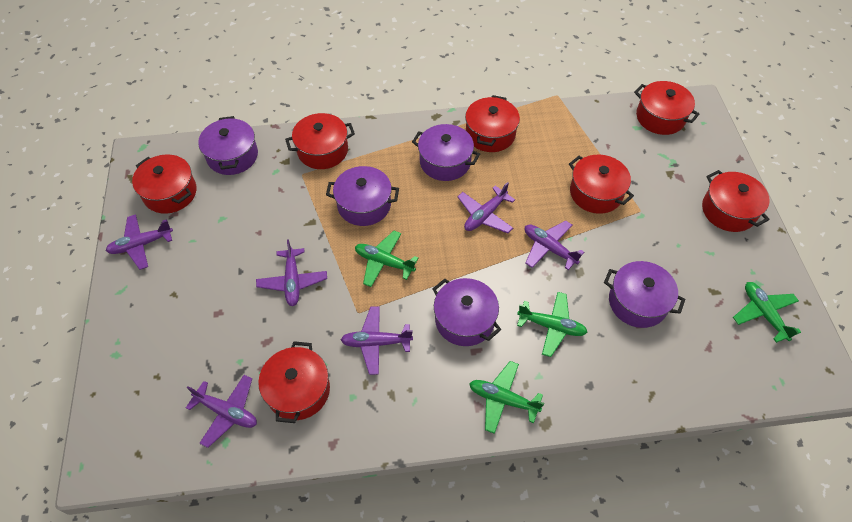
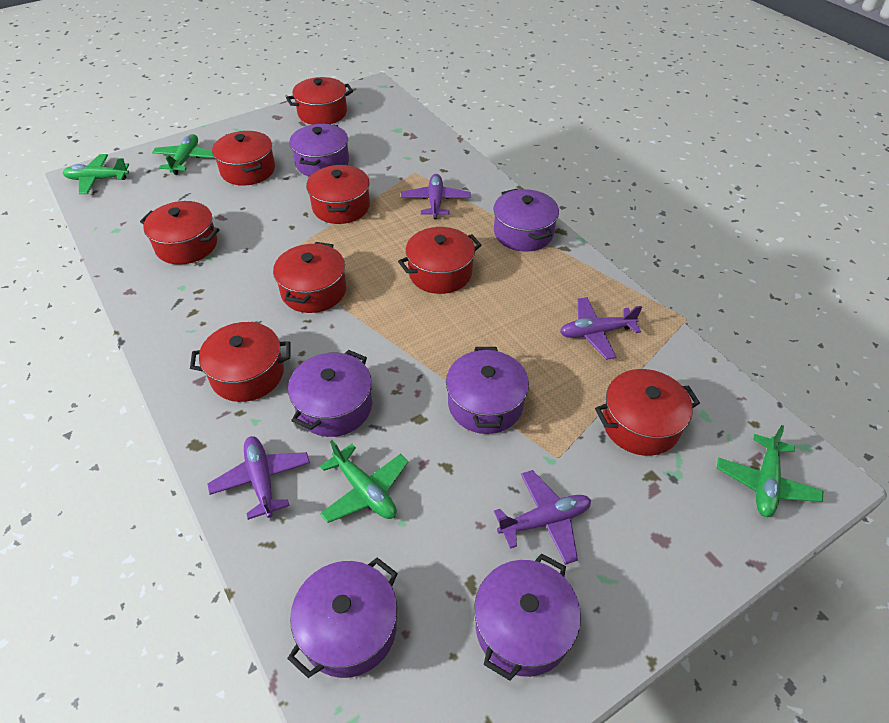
purple plane: 6 -> 4
purple pot: 5 -> 6
red pot: 7 -> 8

